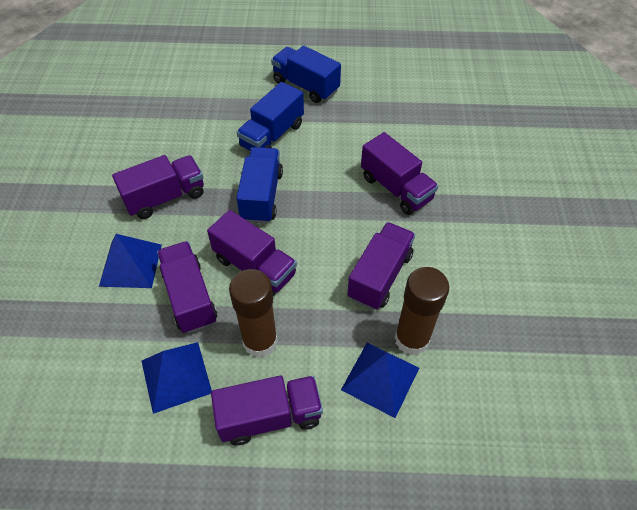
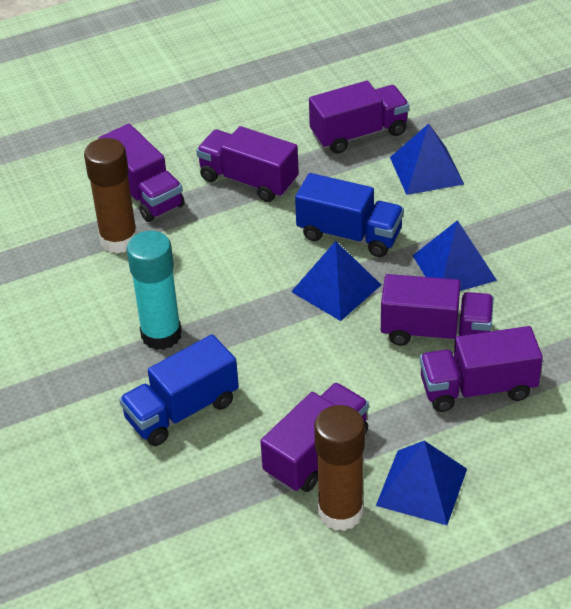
blue pyramid: 3 -> 4
blue truck: 3 -> 2
turquoise glue stick: 0 -> 1

